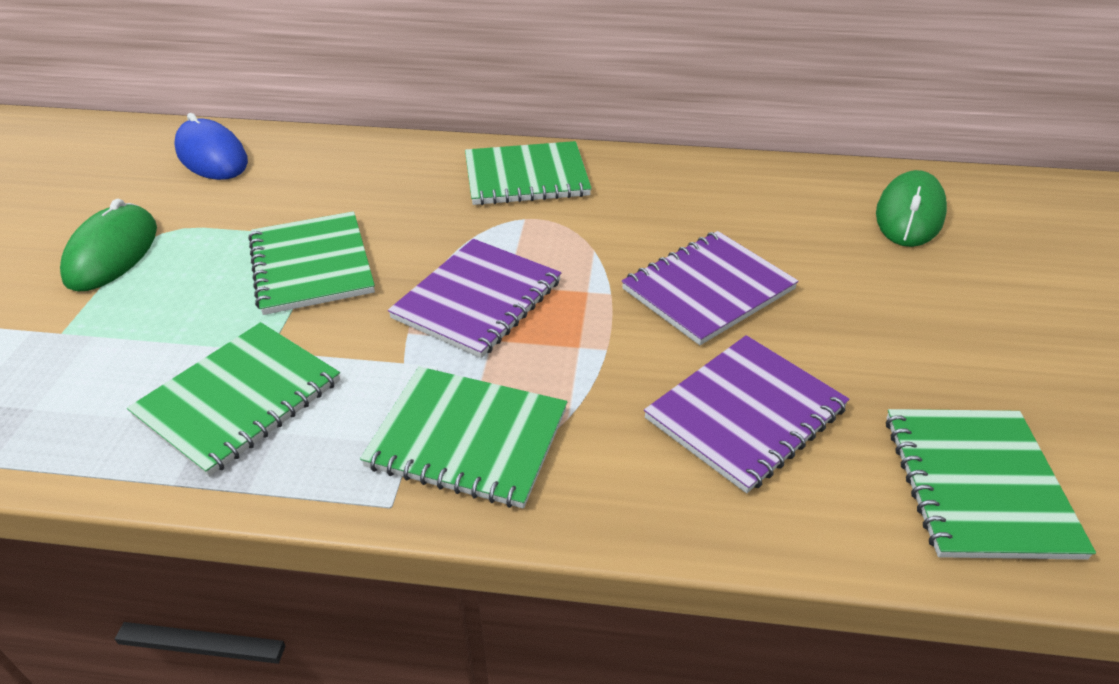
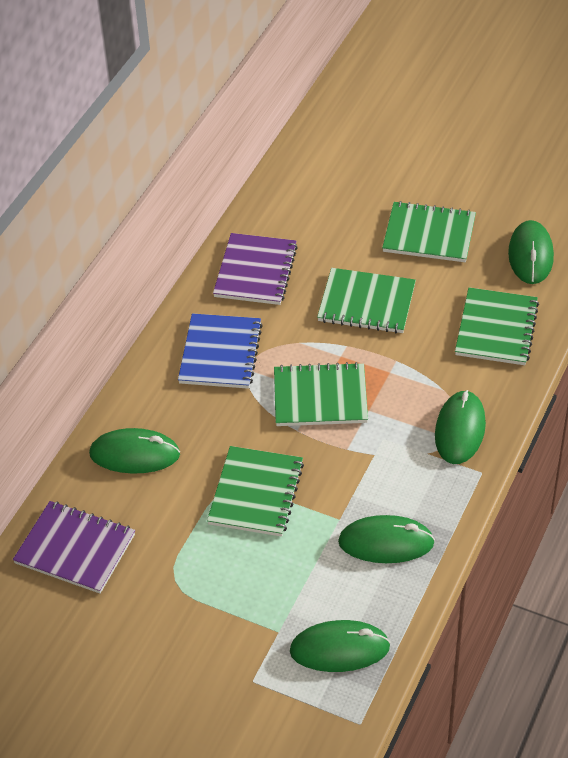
blue mouse: 1 -> 0
blue notebook: 0 -> 1
green mouse: 2 -> 5
purple notebook: 3 -> 2

